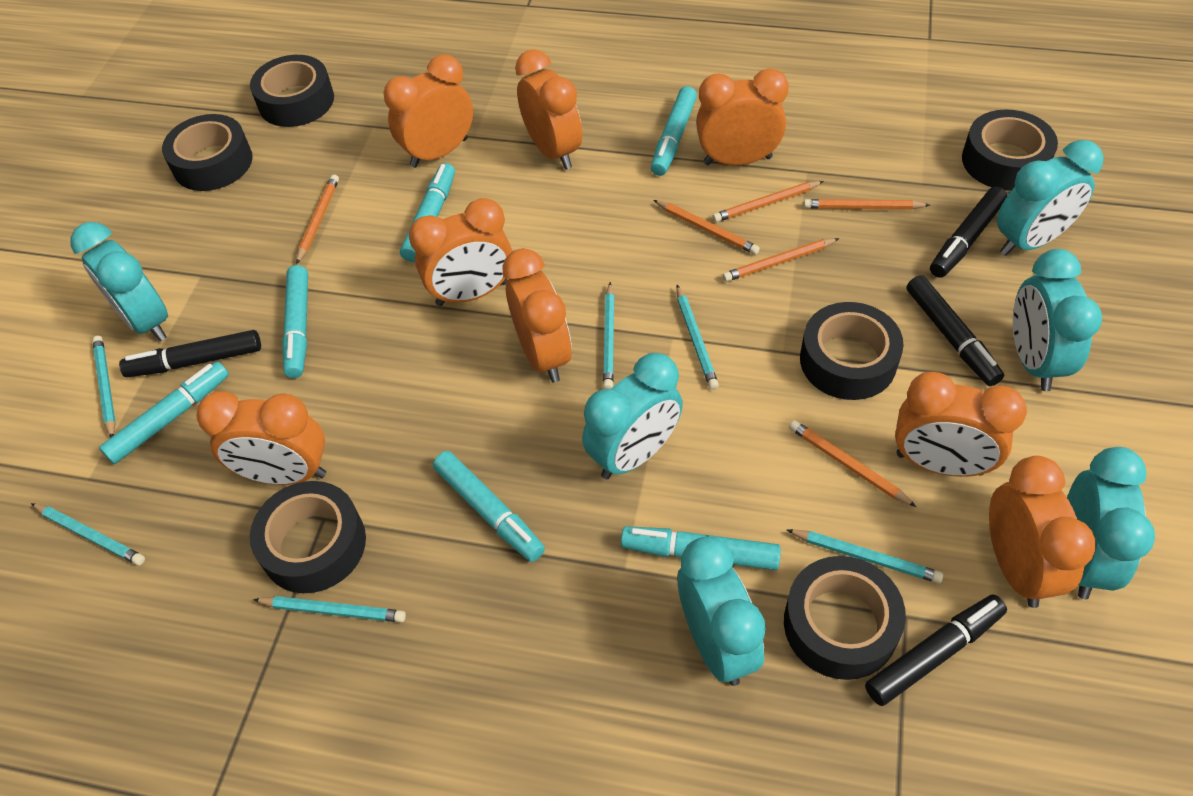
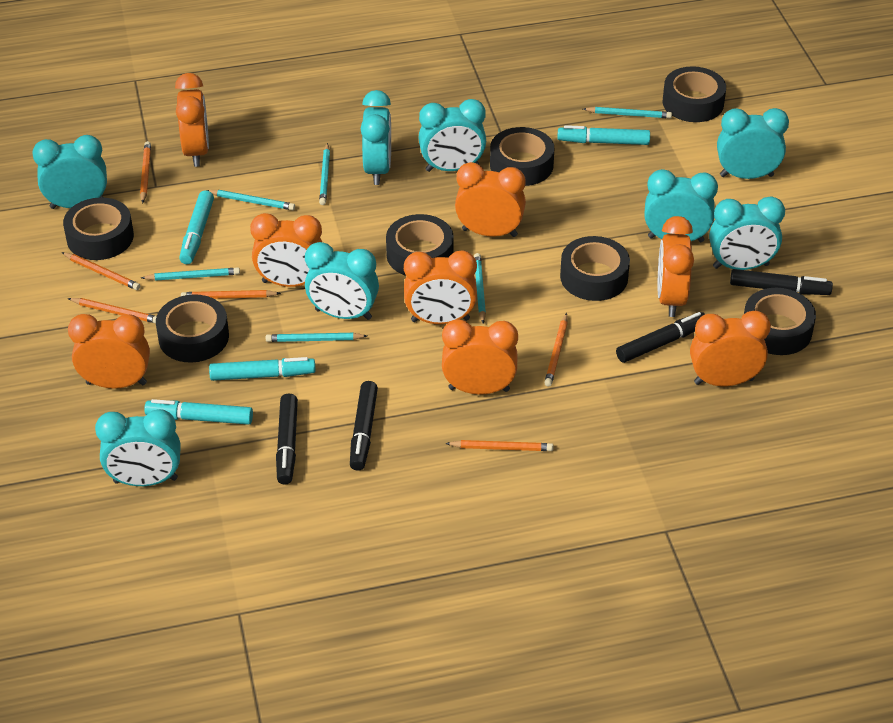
black tape: 6 -> 7
turquoise clock: 6 -> 8
turquoise marker: 6 -> 4

